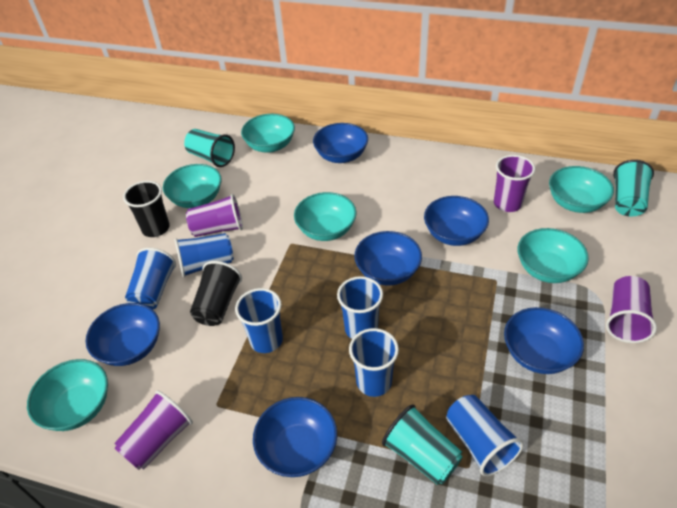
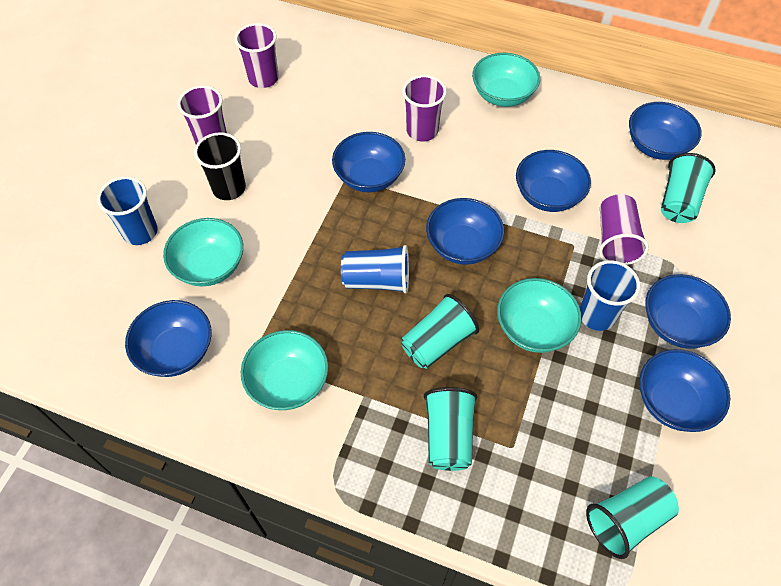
black cup: 2 -> 1
blue bowl: 6 -> 7
blue cup: 6 -> 3
turquoise bowl: 6 -> 4
turquoise cup: 3 -> 4

